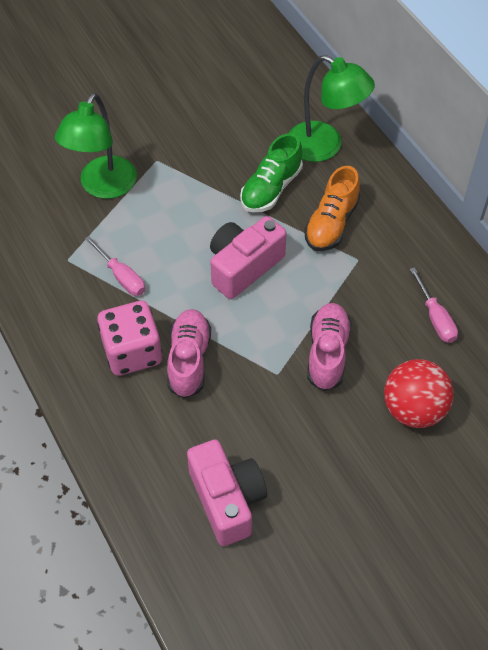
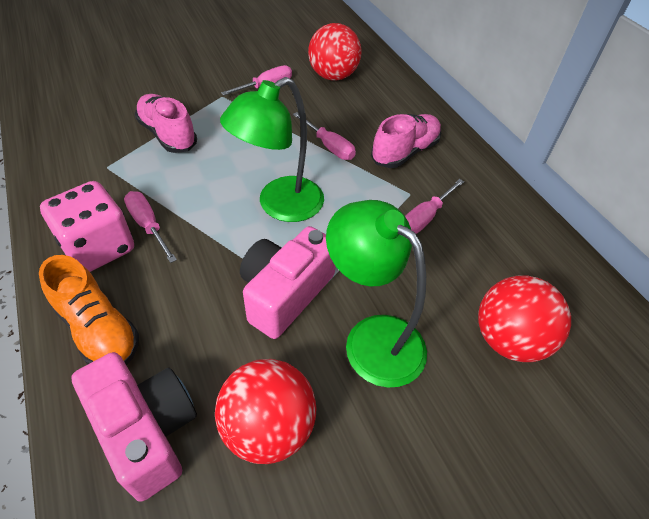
green shoe: 1 -> 0
pink screwdriver: 2 -> 4
red ball: 1 -> 3

